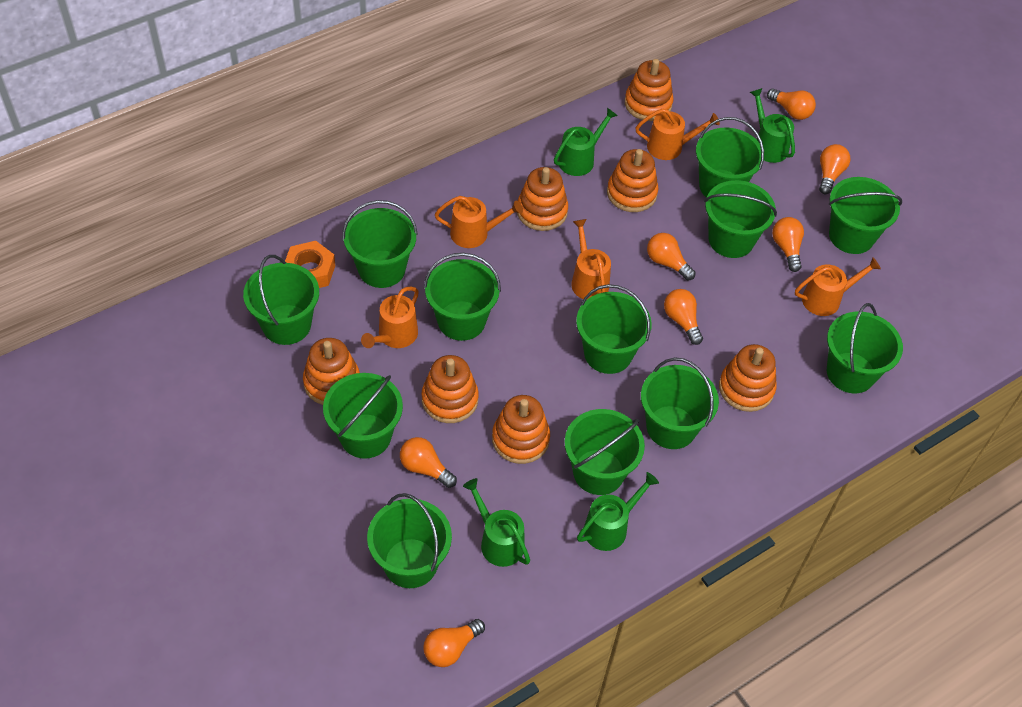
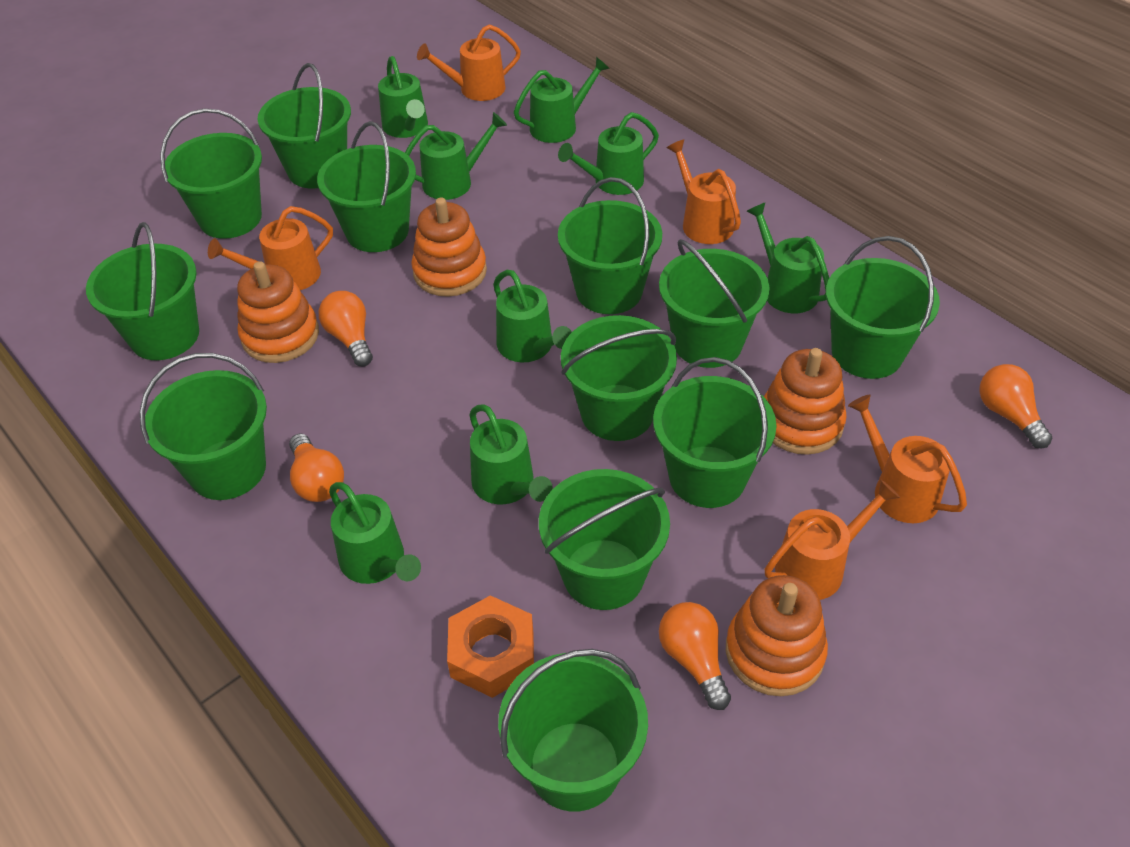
green watering can: 4 -> 8
orange light bulb: 7 -> 4
orange stacking toy: 7 -> 4

